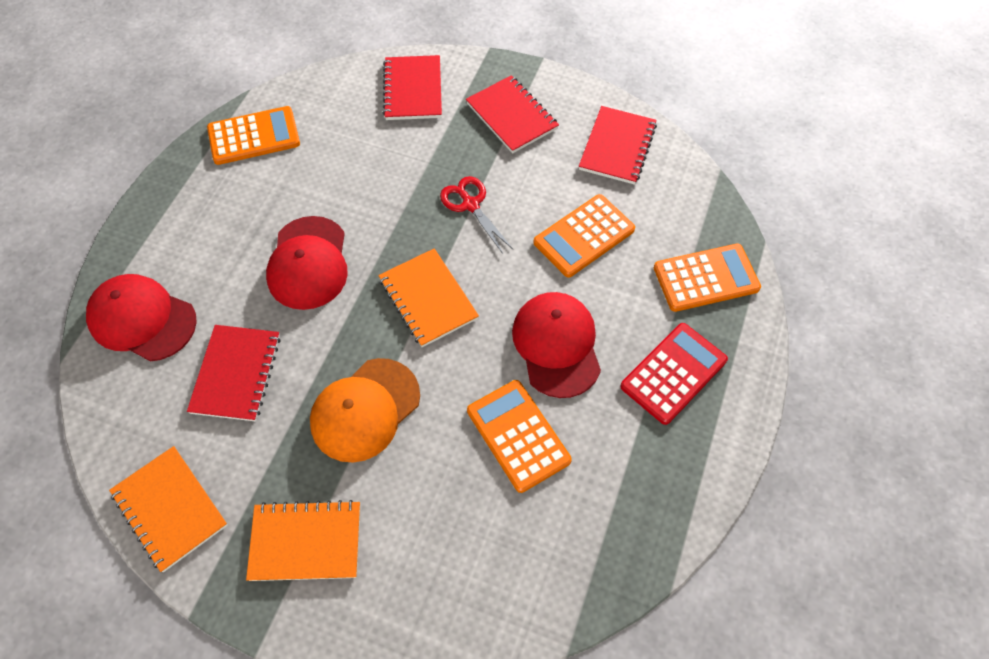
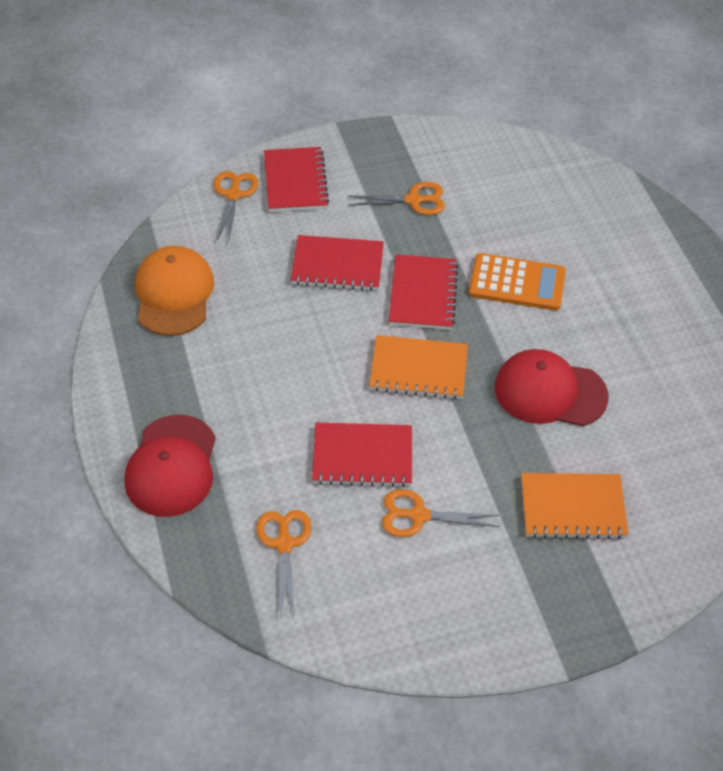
orange calculator: 4 -> 1
orange notebook: 3 -> 2
orange scissors: 0 -> 4
red calculator: 1 -> 0
red cap: 3 -> 2
red scissors: 1 -> 0

